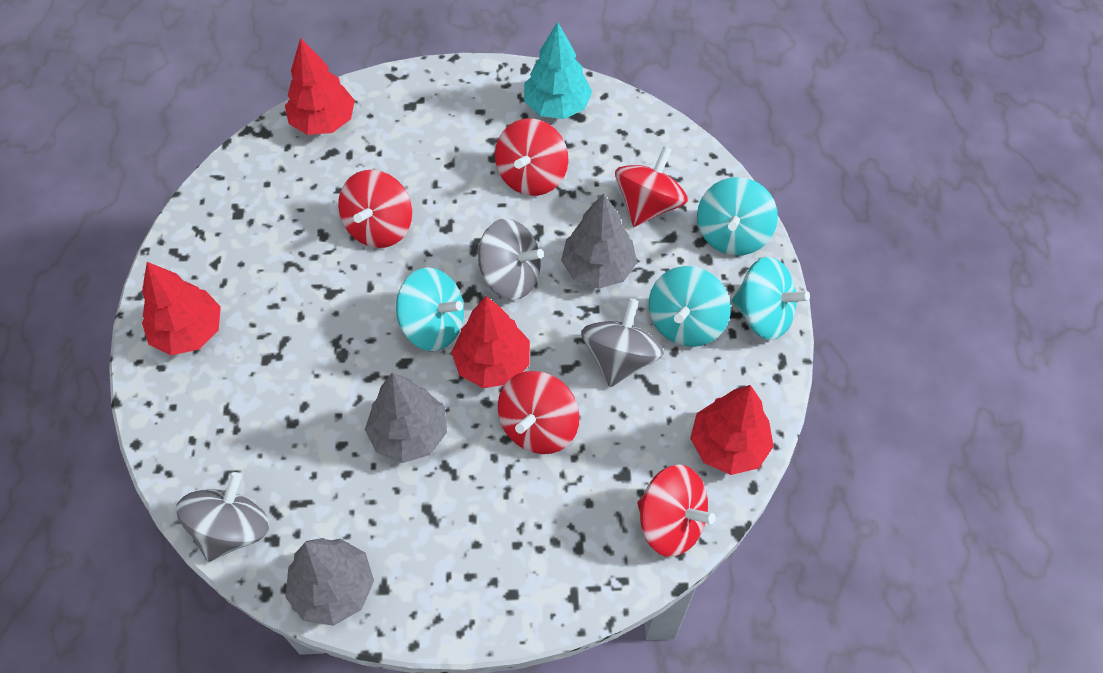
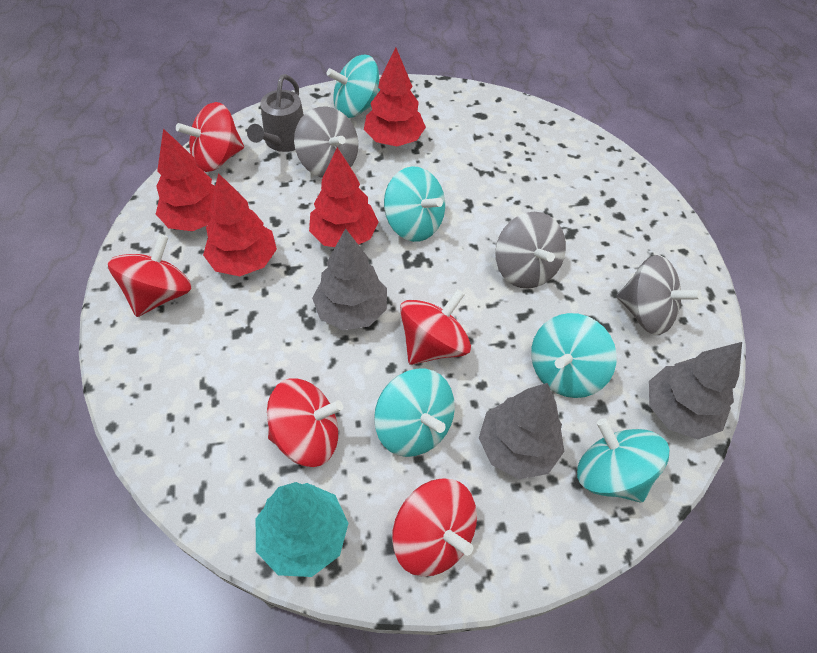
grey watering can: 0 -> 1
turquoise spinning top: 4 -> 5

